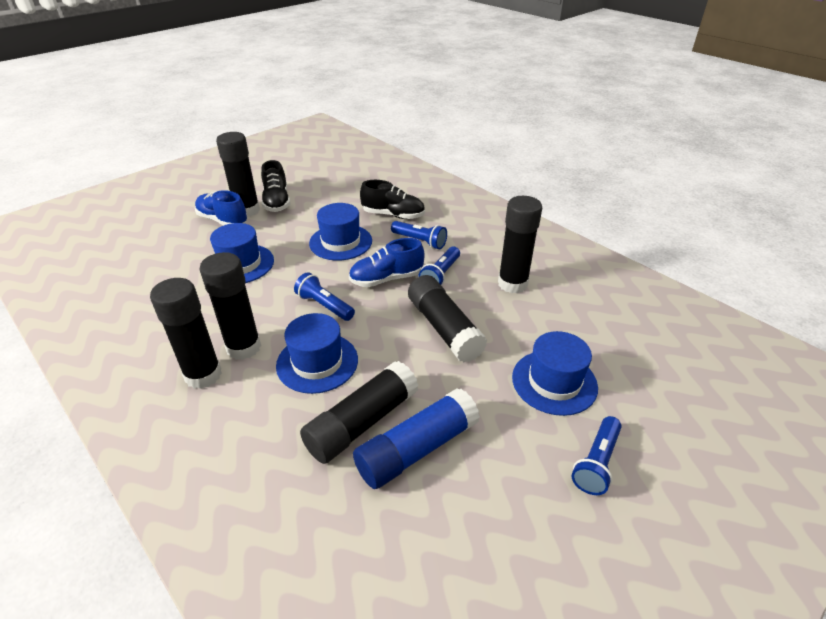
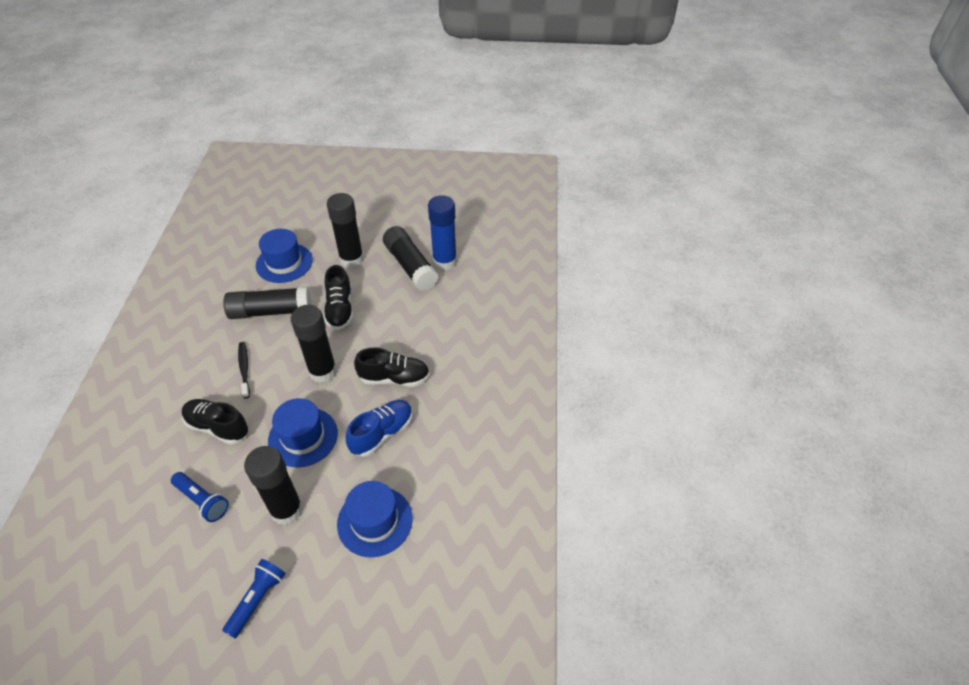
black glue stick: 6 -> 5
black shoe: 2 -> 3
black toothbrush: 0 -> 1
blue flashlight: 4 -> 2
blue hat: 4 -> 3
blue shoe: 2 -> 1

